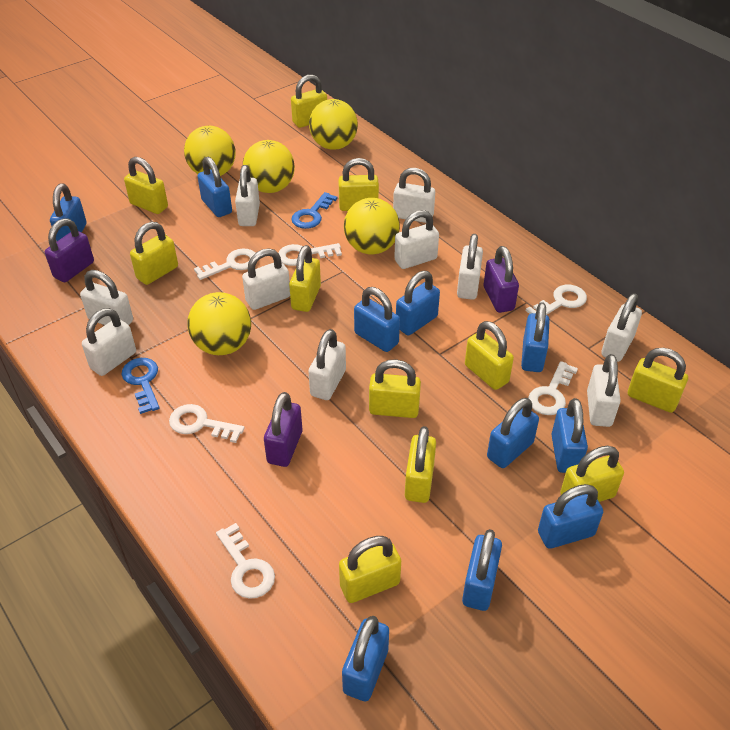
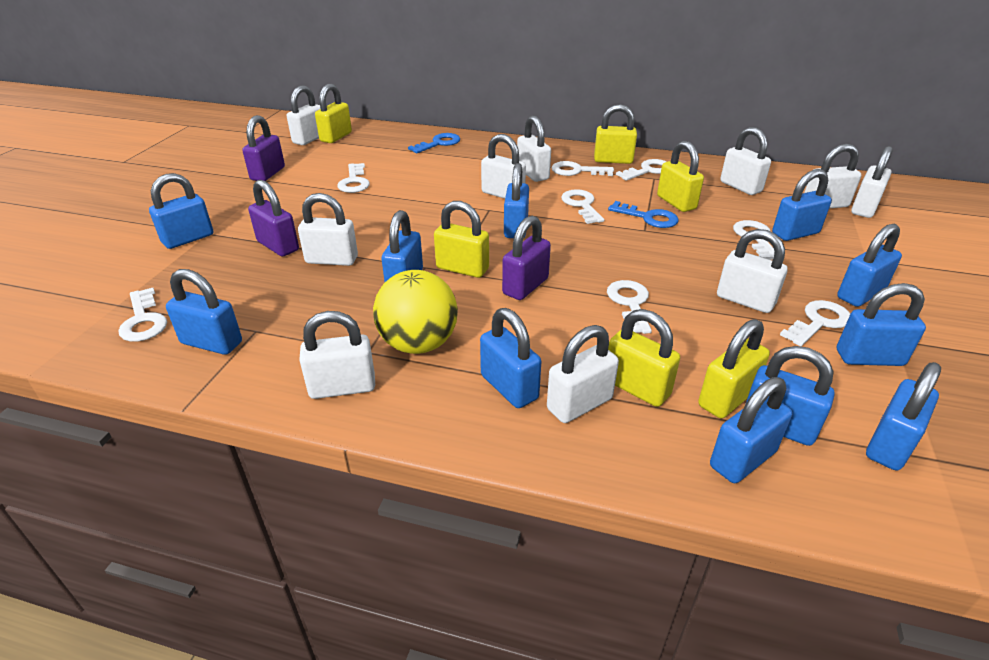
blue padlock: 10 -> 11
white key: 6 -> 8
yellow ball: 5 -> 1
yellow padlock: 11 -> 6

